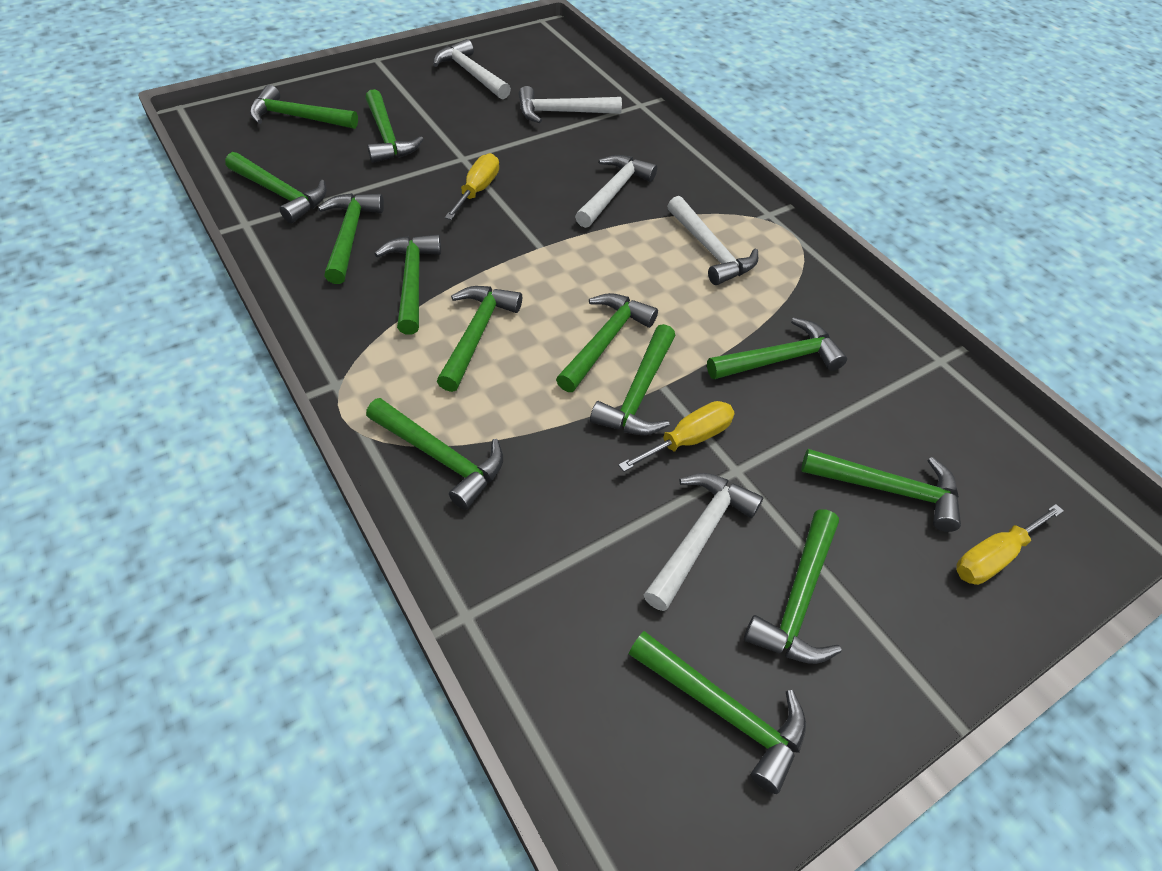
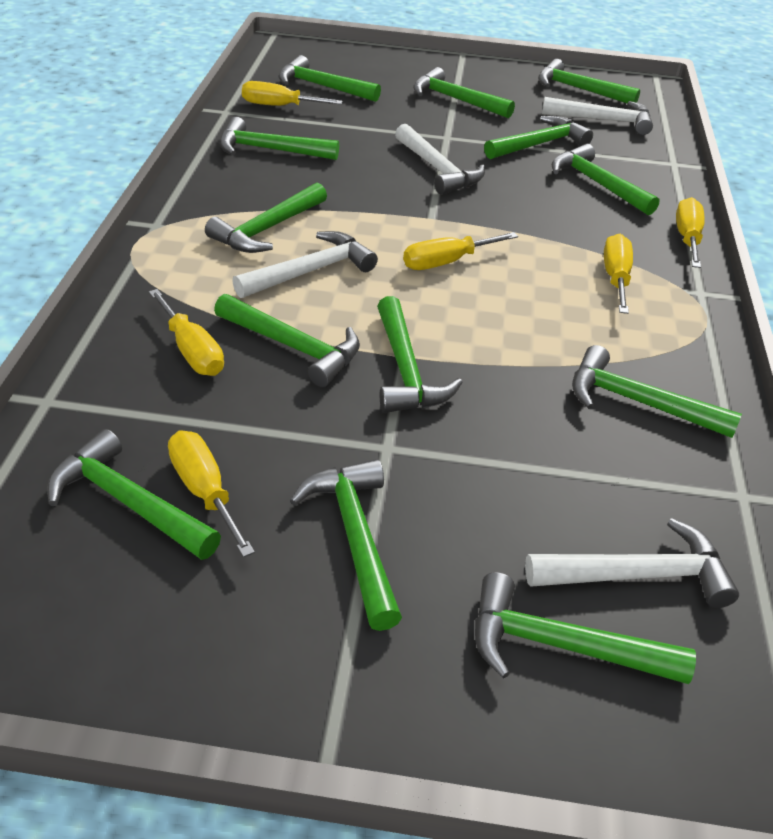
white hammer: 5 -> 4
yellow screwdriver: 3 -> 6

